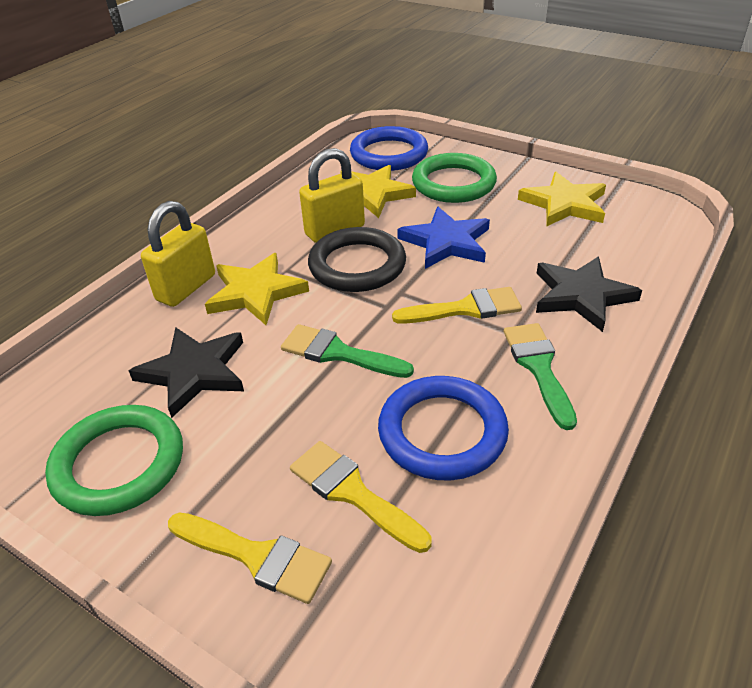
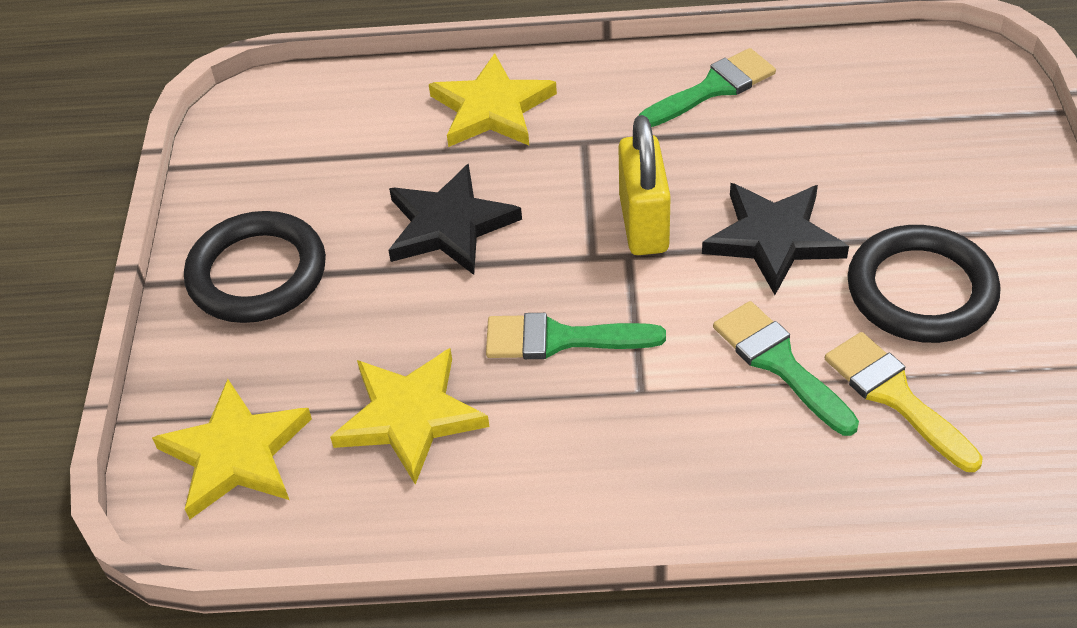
black ring: 1 -> 2
blue ring: 2 -> 0
blue star: 1 -> 0
green brush: 2 -> 3
green ring: 2 -> 0
yellow brush: 3 -> 1
yellow padlock: 2 -> 1

